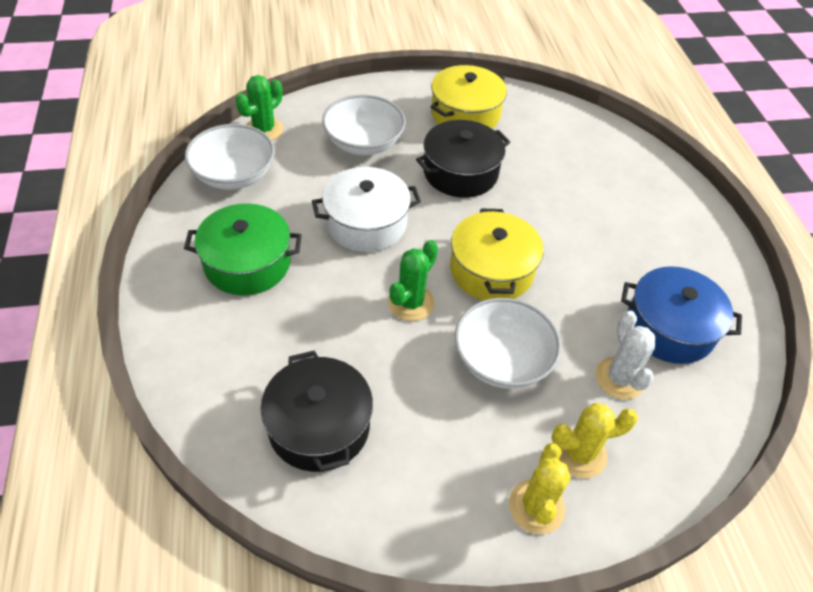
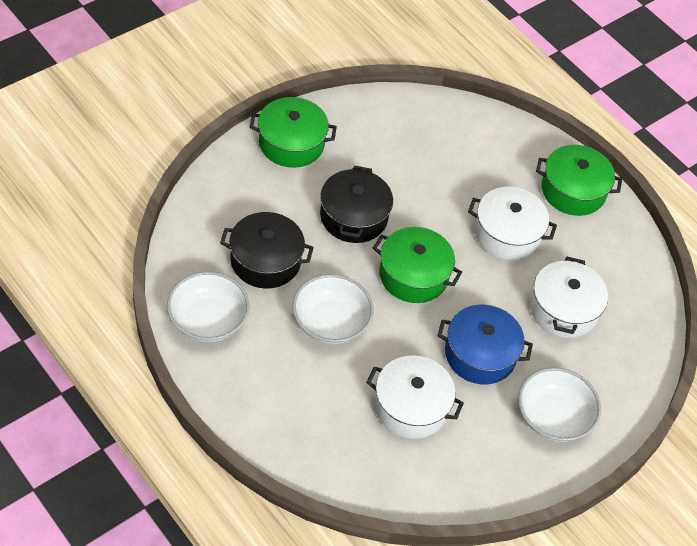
green cactus: 2 -> 0
green pot: 1 -> 3
white cactus: 1 -> 0
white pot: 1 -> 3
yellow cactus: 2 -> 0
yellow pot: 2 -> 0

